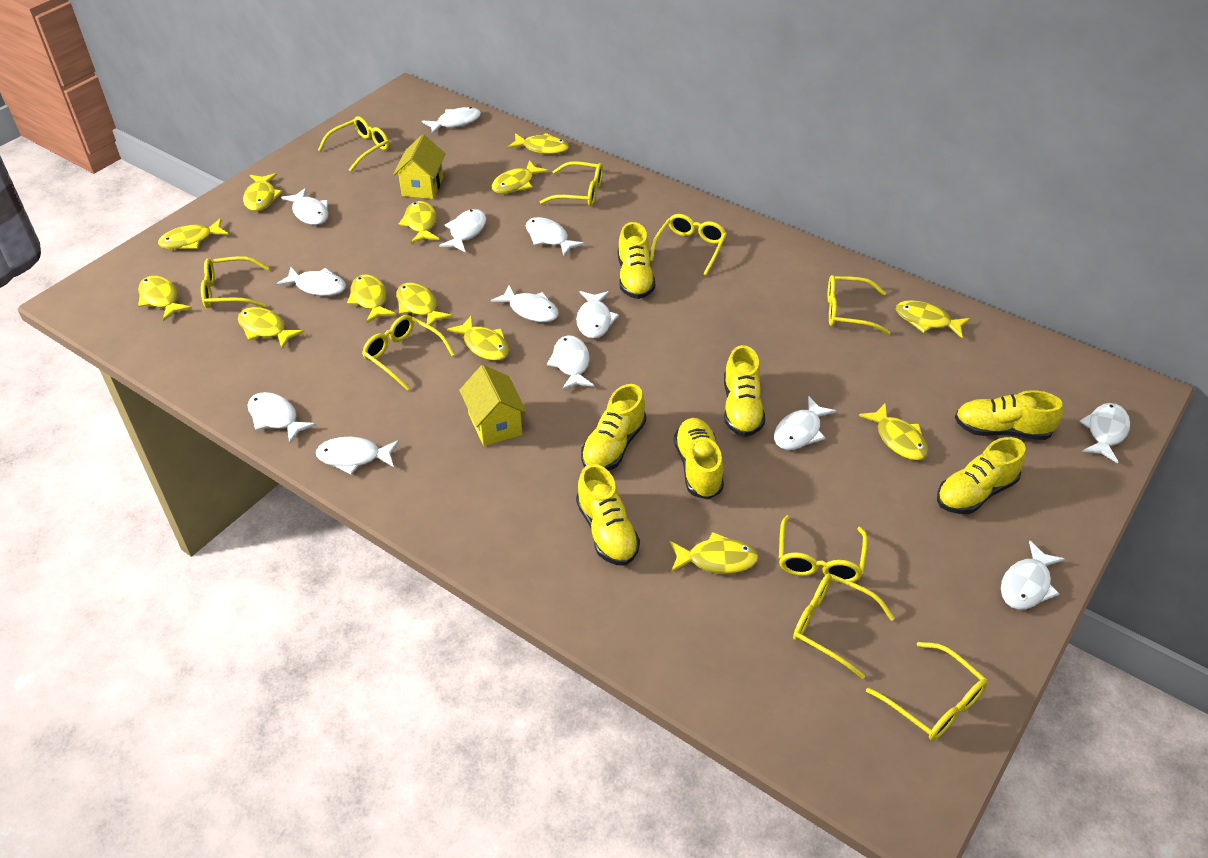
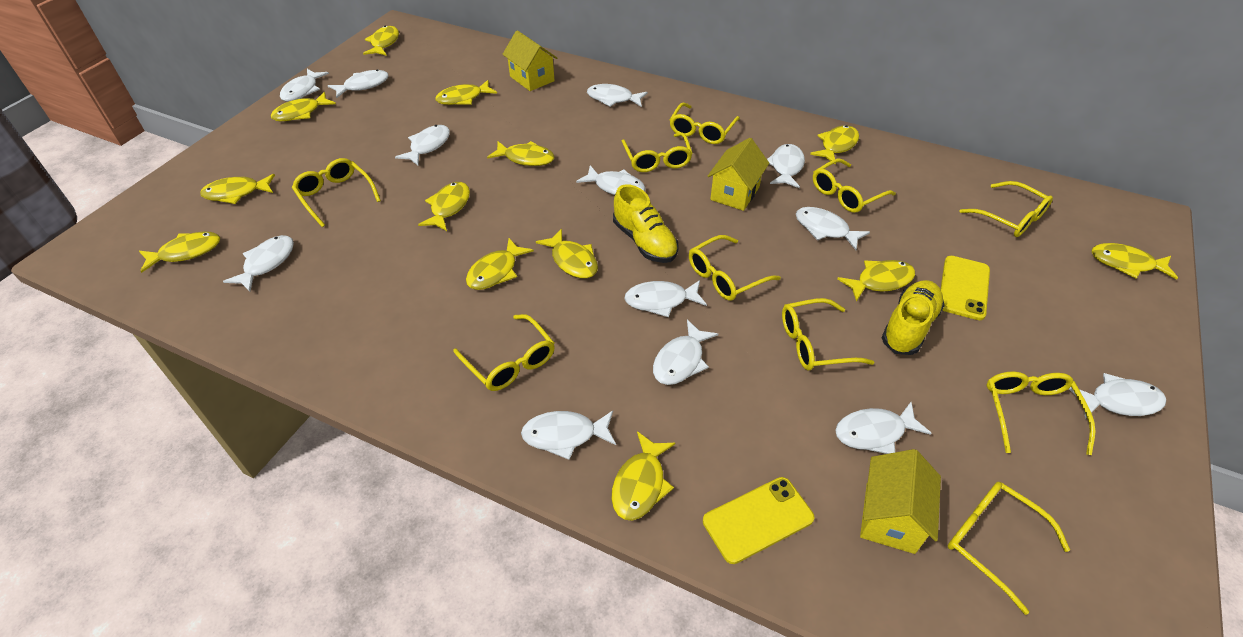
yellow glasses: 9 -> 10
yellow house: 2 -> 3
yellow phone: 0 -> 2
yellow shoe: 7 -> 2

